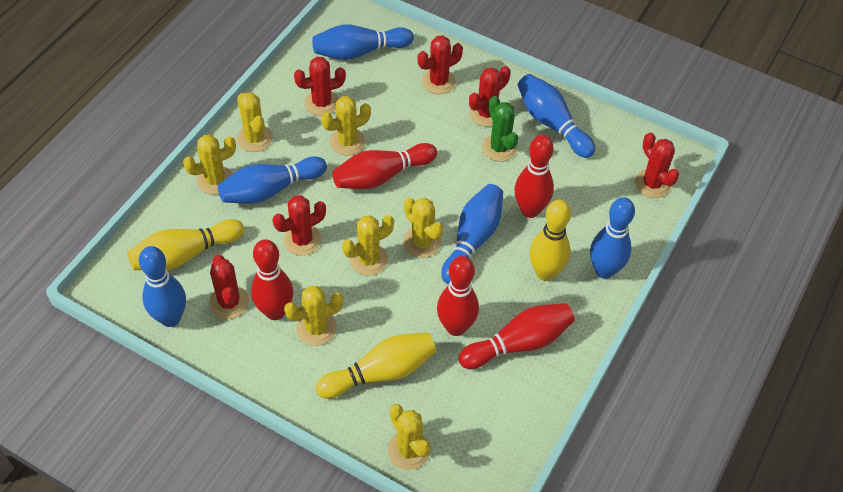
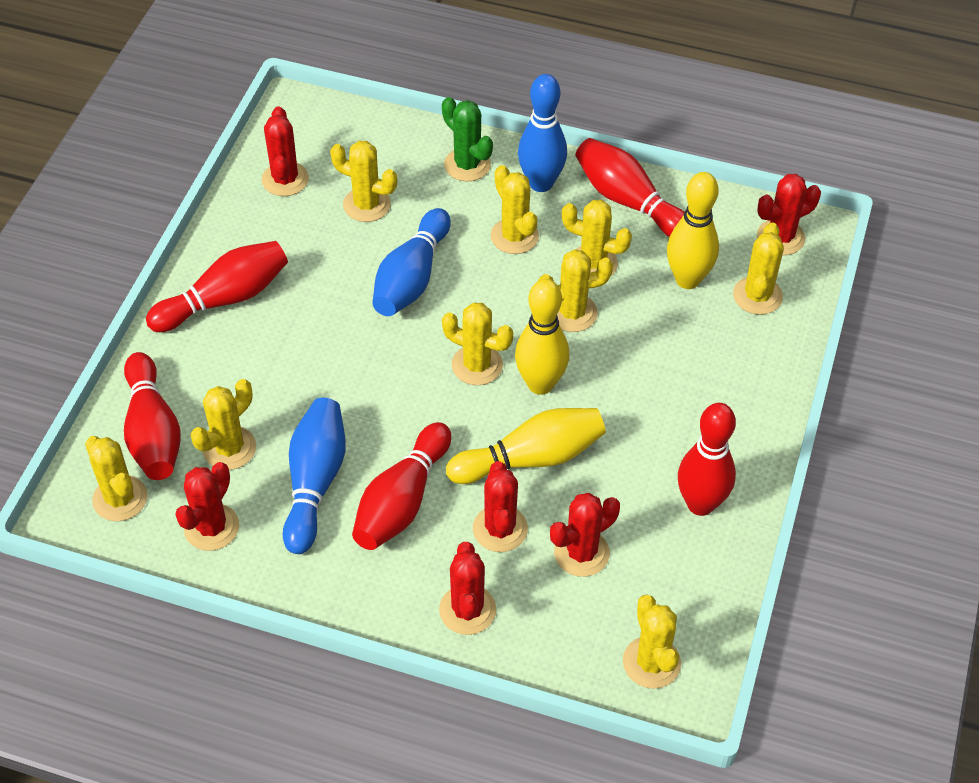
blue bowling pin: 6 -> 3
yellow cactus: 7 -> 9

